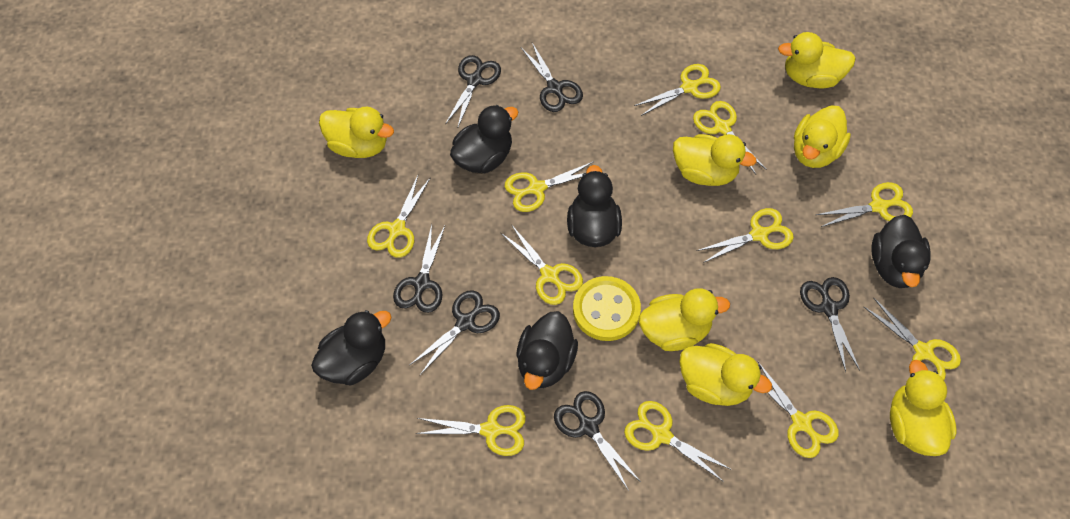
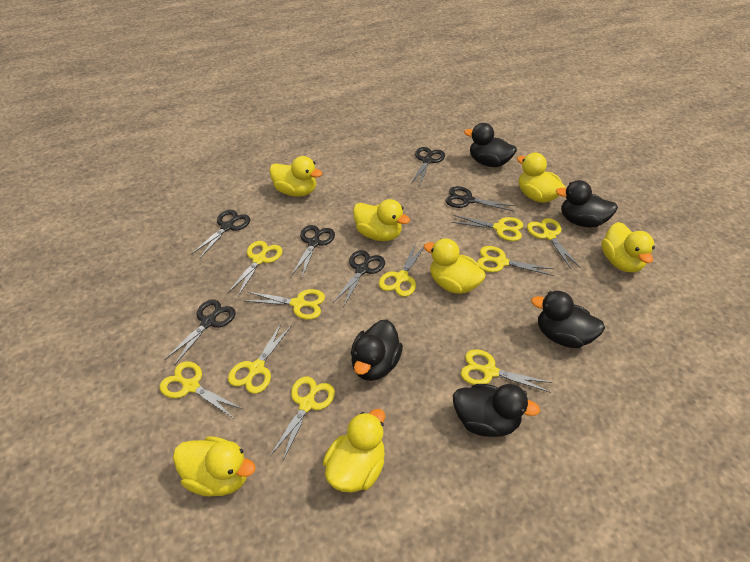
yellow button: 1 -> 0
yellow scissors: 11 -> 10

